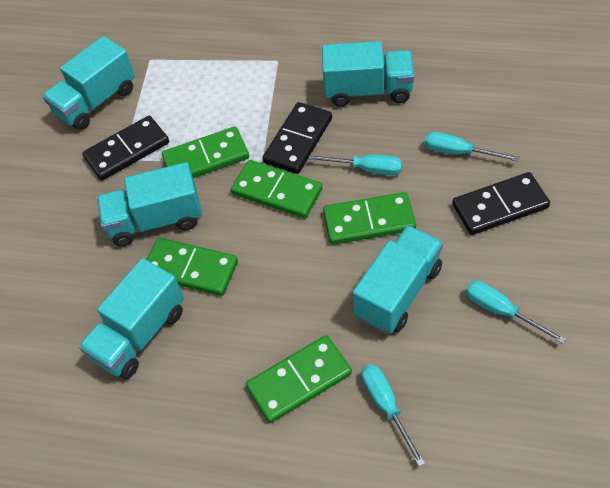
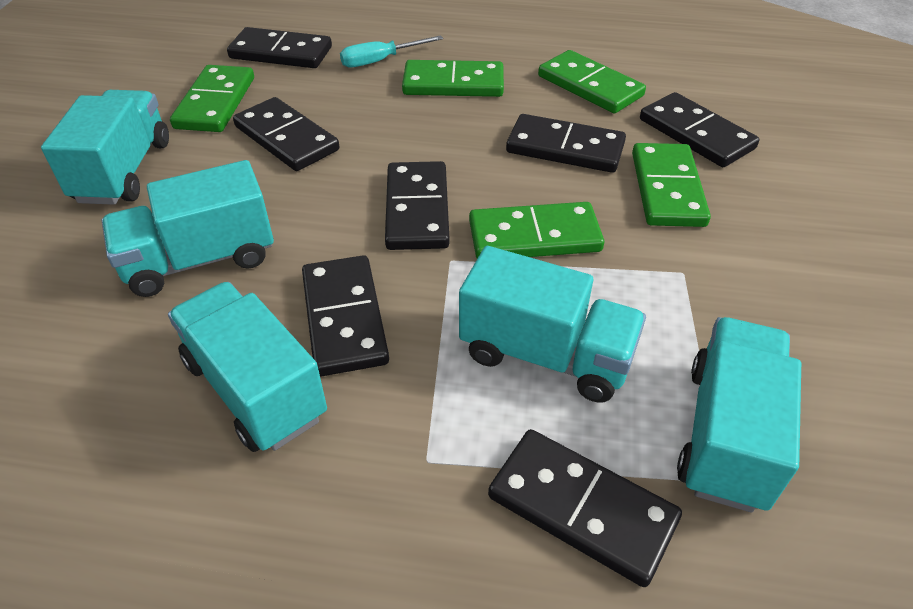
black domino: 3 -> 7
turquoise screwdriver: 4 -> 1

